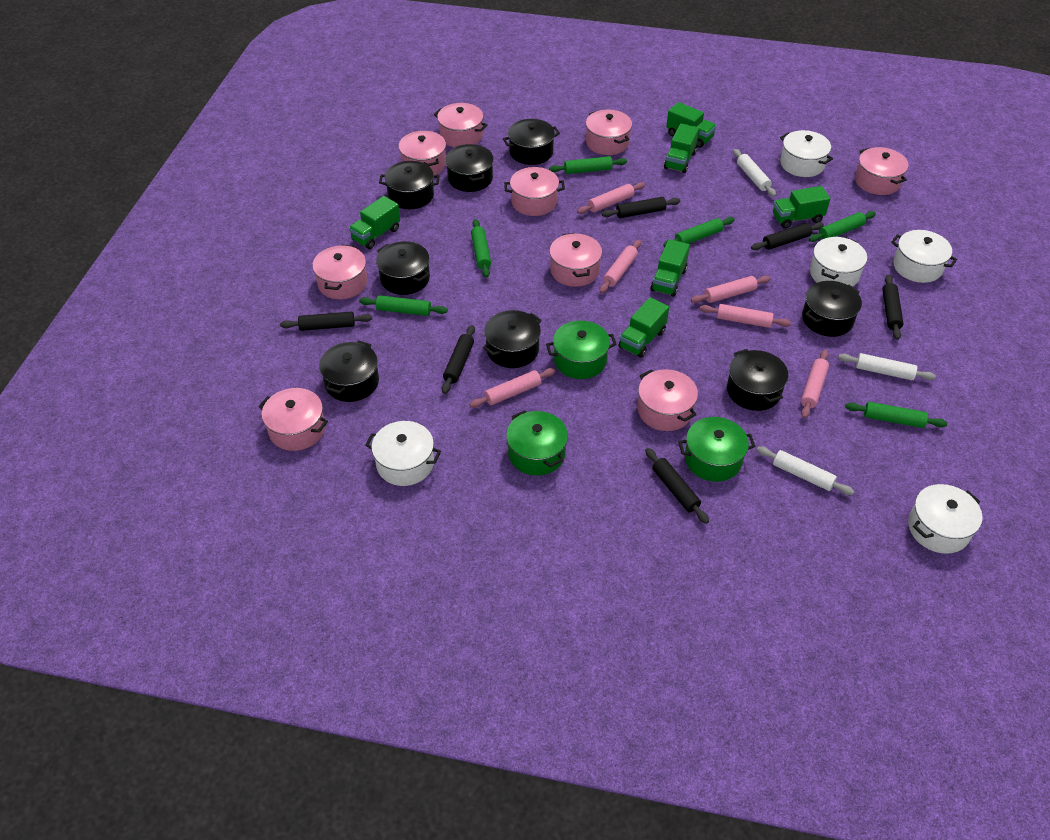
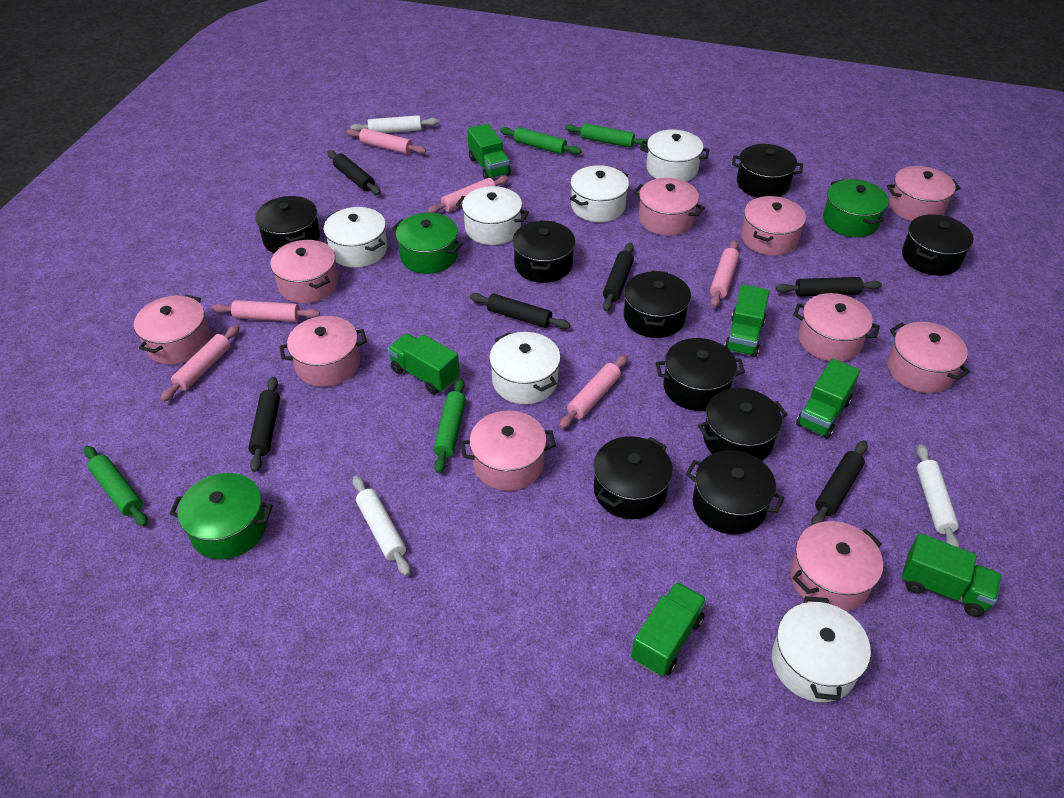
black pot: 8 -> 9
green rolling pin: 6 -> 4
pink pot: 9 -> 10
white pot: 5 -> 6

